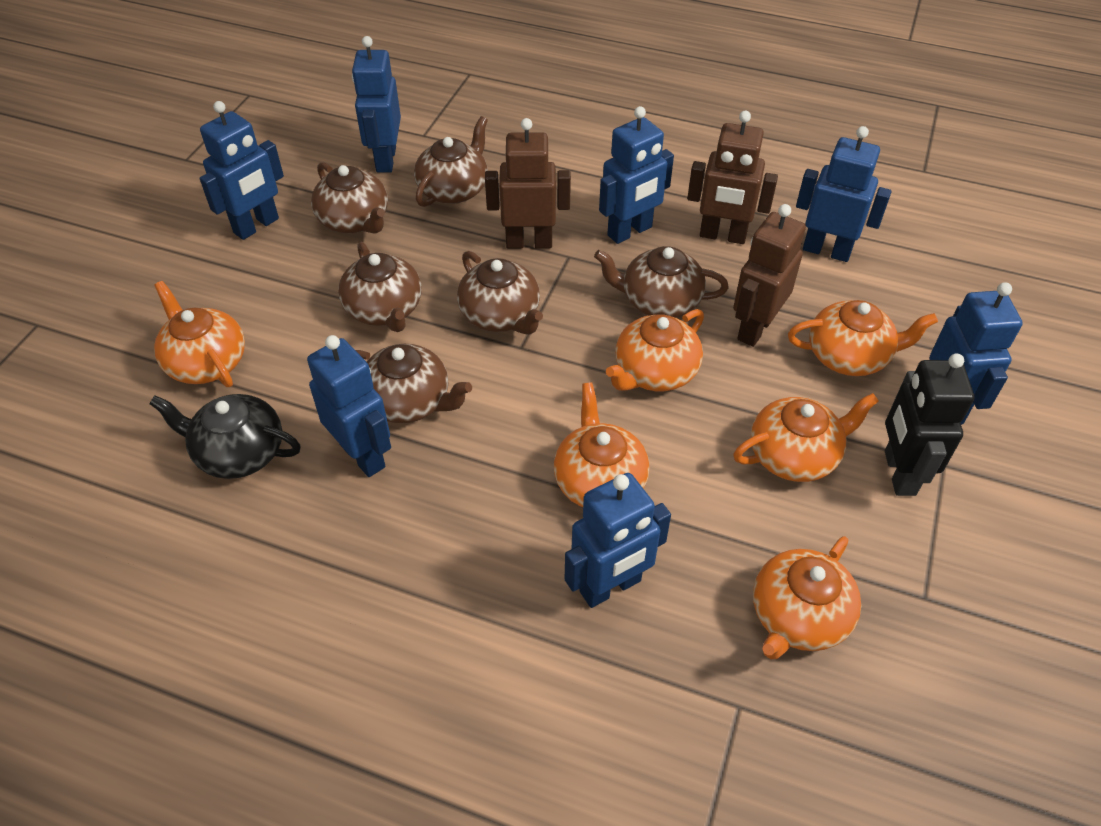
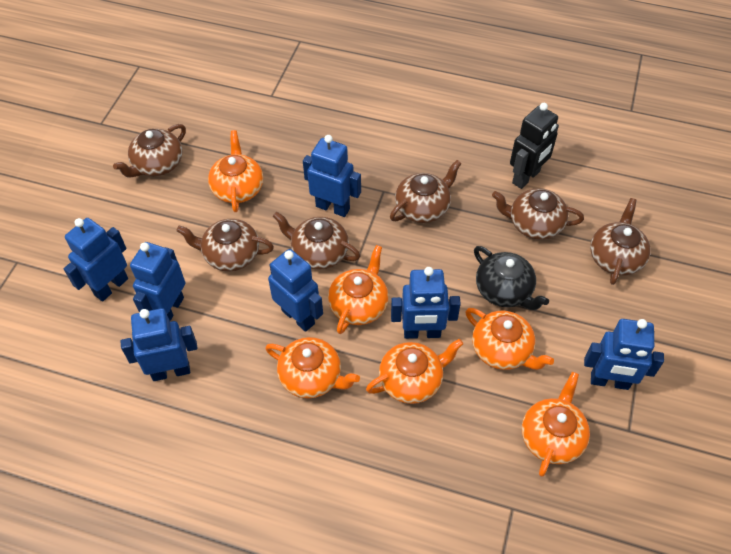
brown robot: 3 -> 0

